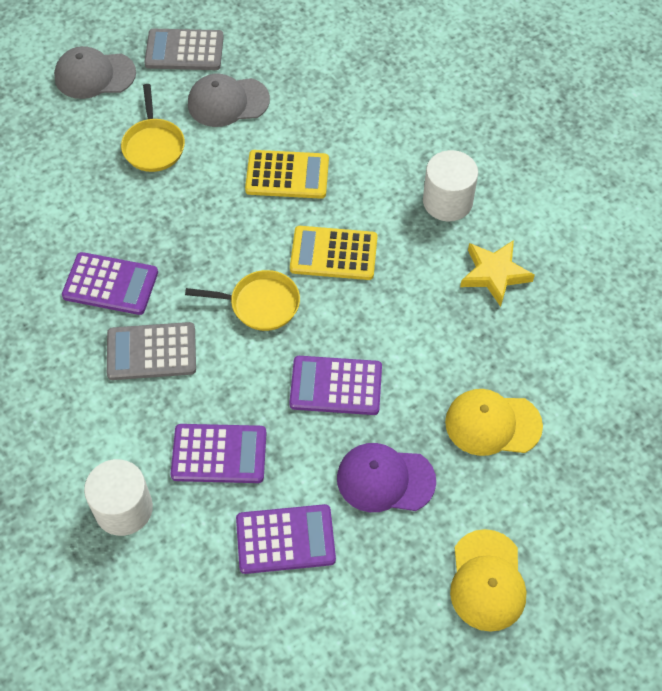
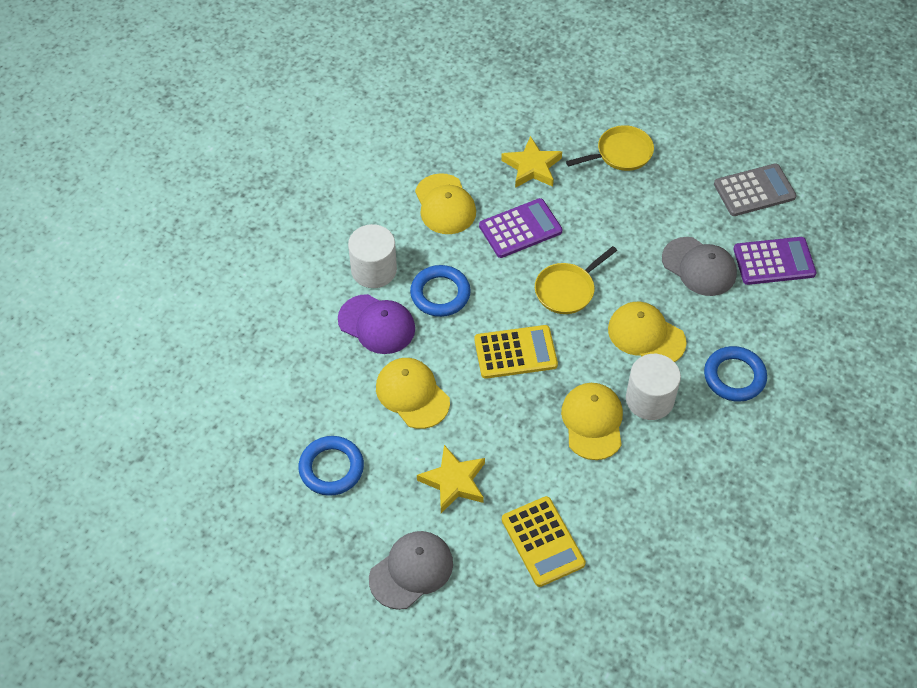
blue ring: 0 -> 3
grey calculator: 2 -> 1
purple calculator: 4 -> 2
yellow cap: 2 -> 4
yellow star: 1 -> 2

